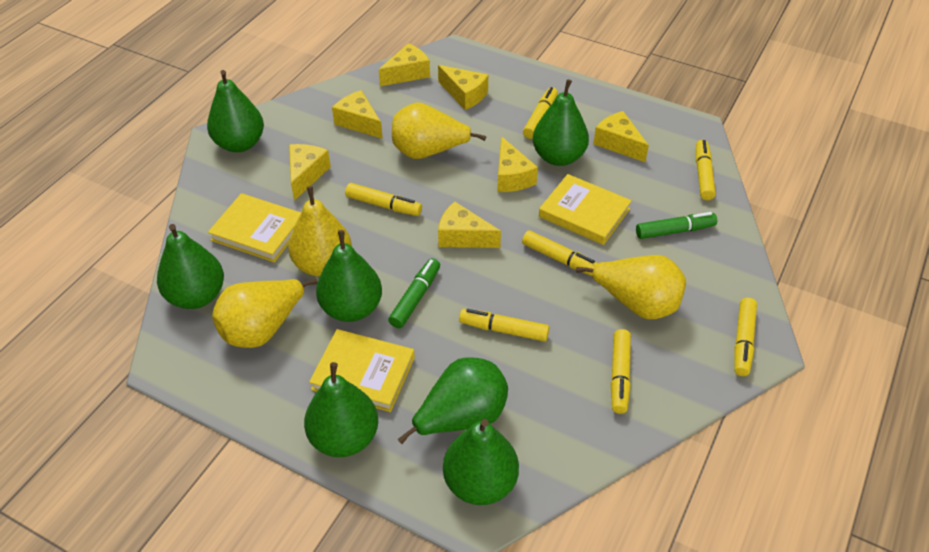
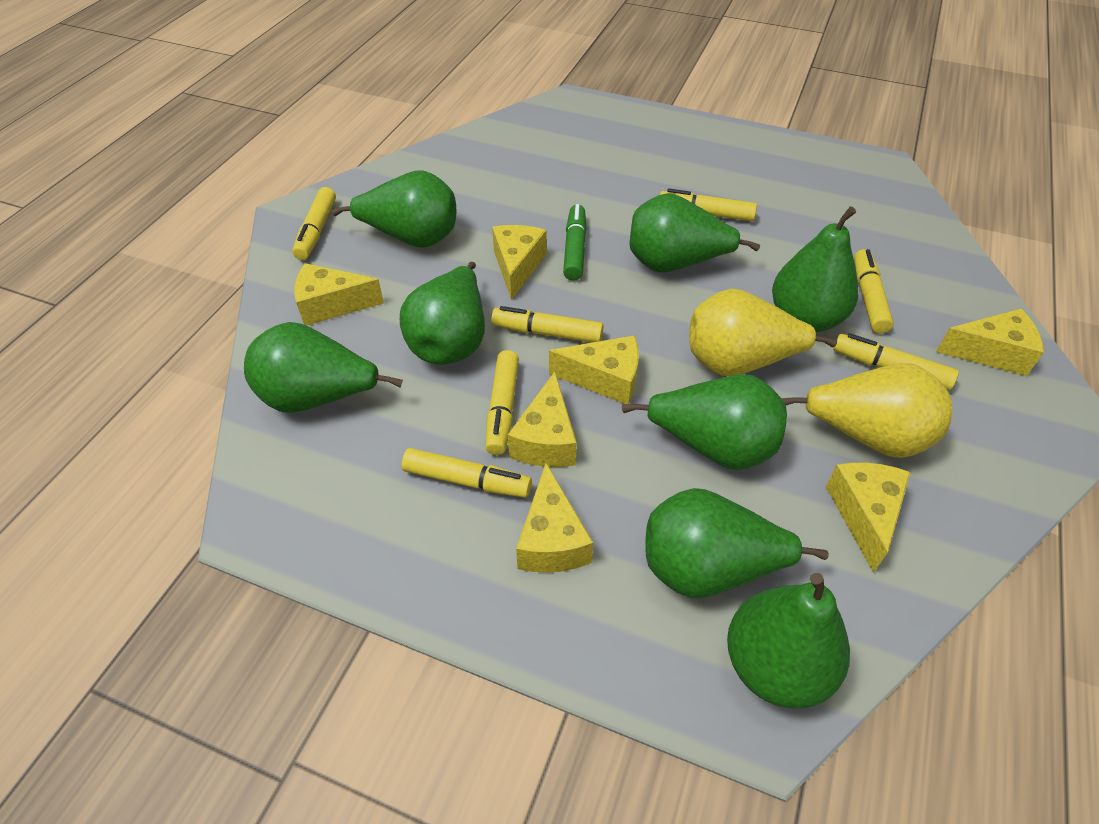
green marker: 2 -> 1
green pear: 7 -> 8
yellow book: 3 -> 0
yellow pear: 4 -> 2

